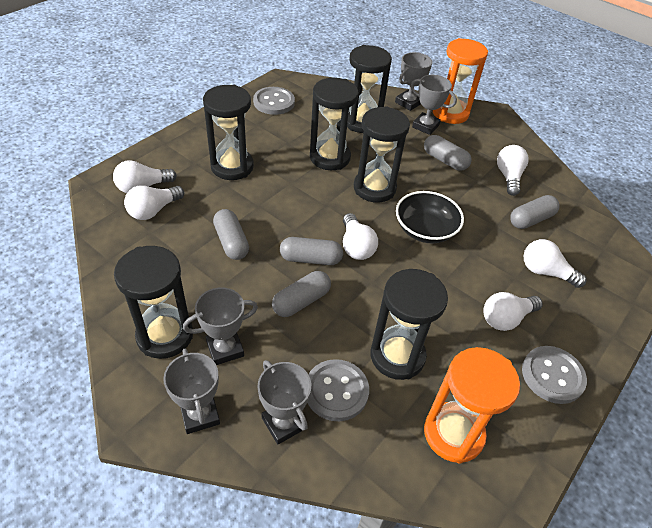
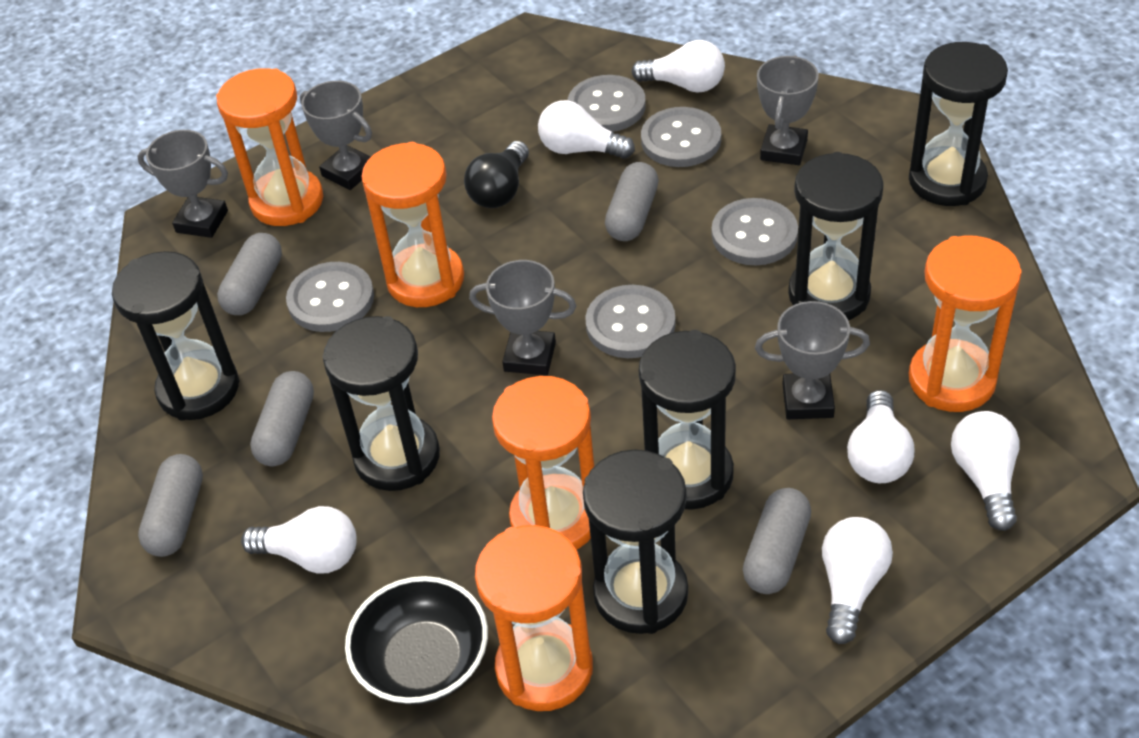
black light bulb: 0 -> 1
grey button: 3 -> 5
orange hourglass: 2 -> 5

